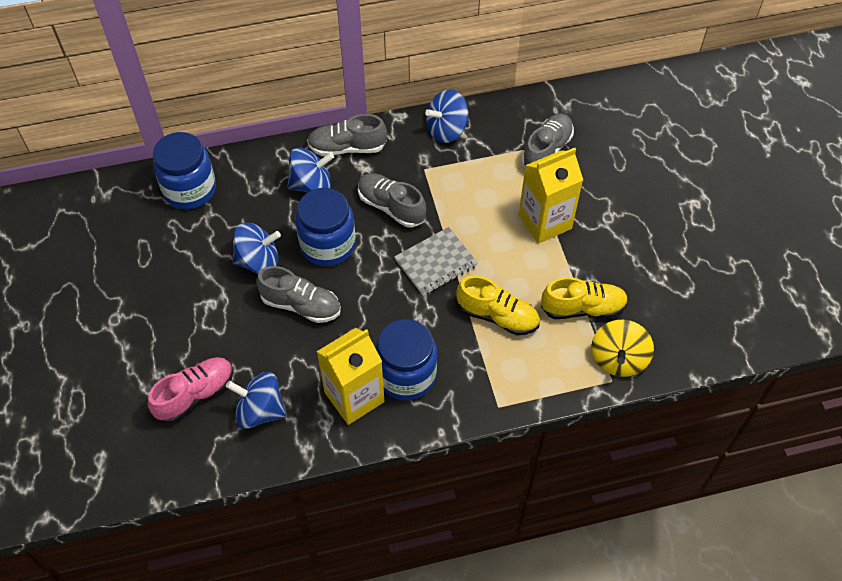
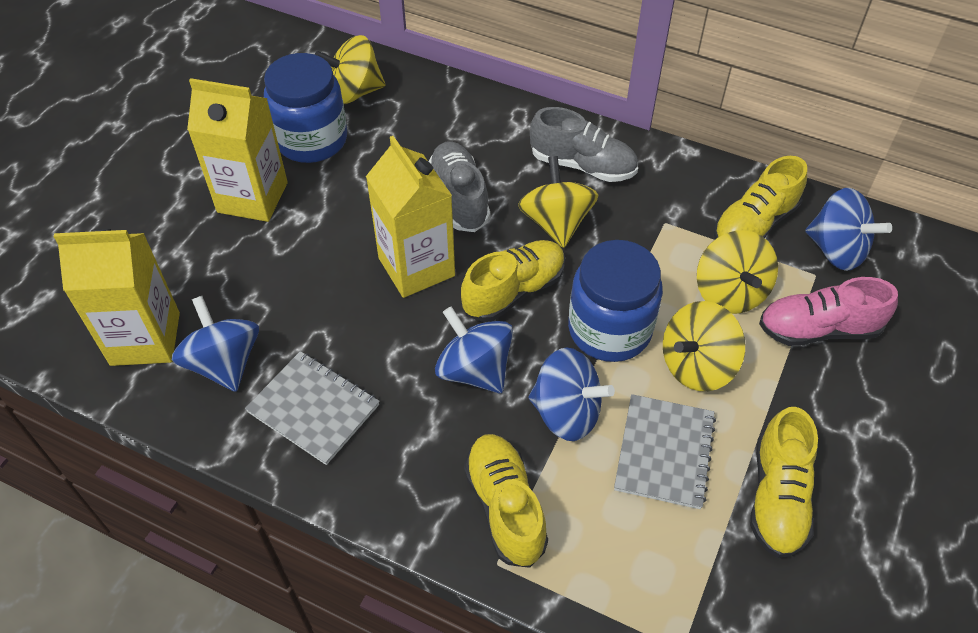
blue jar: 3 -> 2
grey notebook: 1 -> 2
grey shoe: 4 -> 2
yellow carton: 2 -> 3
yellow shoe: 2 -> 4
yellow spinning top: 1 -> 4

